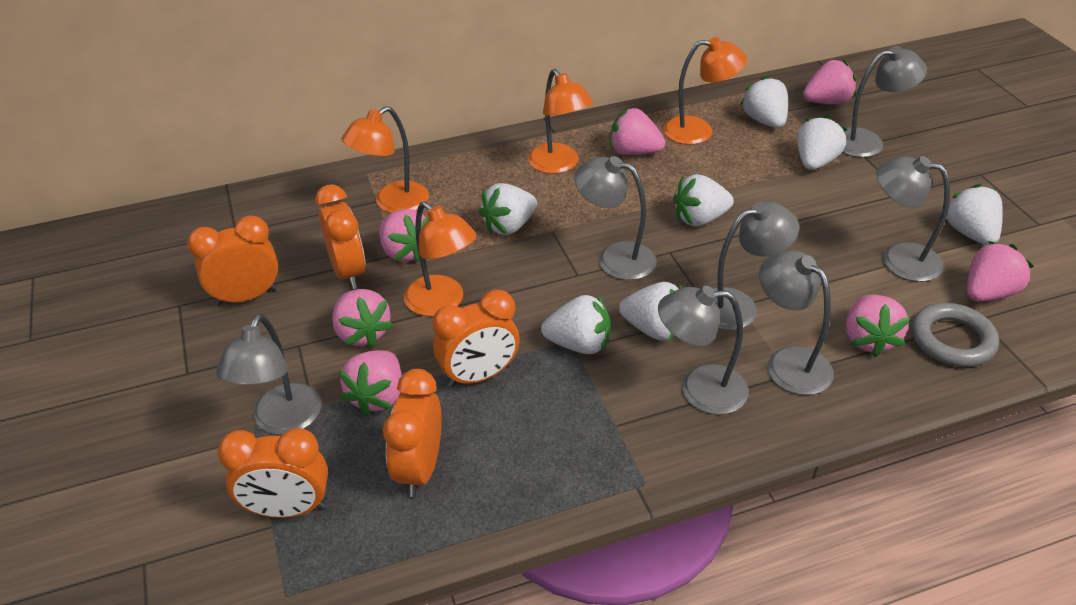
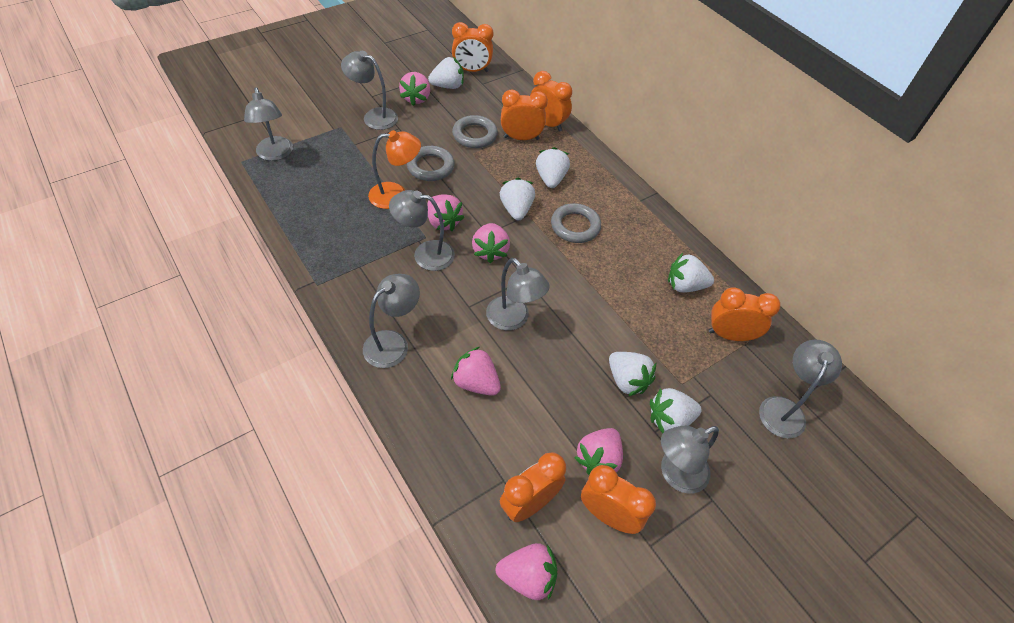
grey ring: 1 -> 3
orange clock: 5 -> 6
orange lamp: 4 -> 1
pink strawberry: 7 -> 6
white strawberry: 7 -> 6

